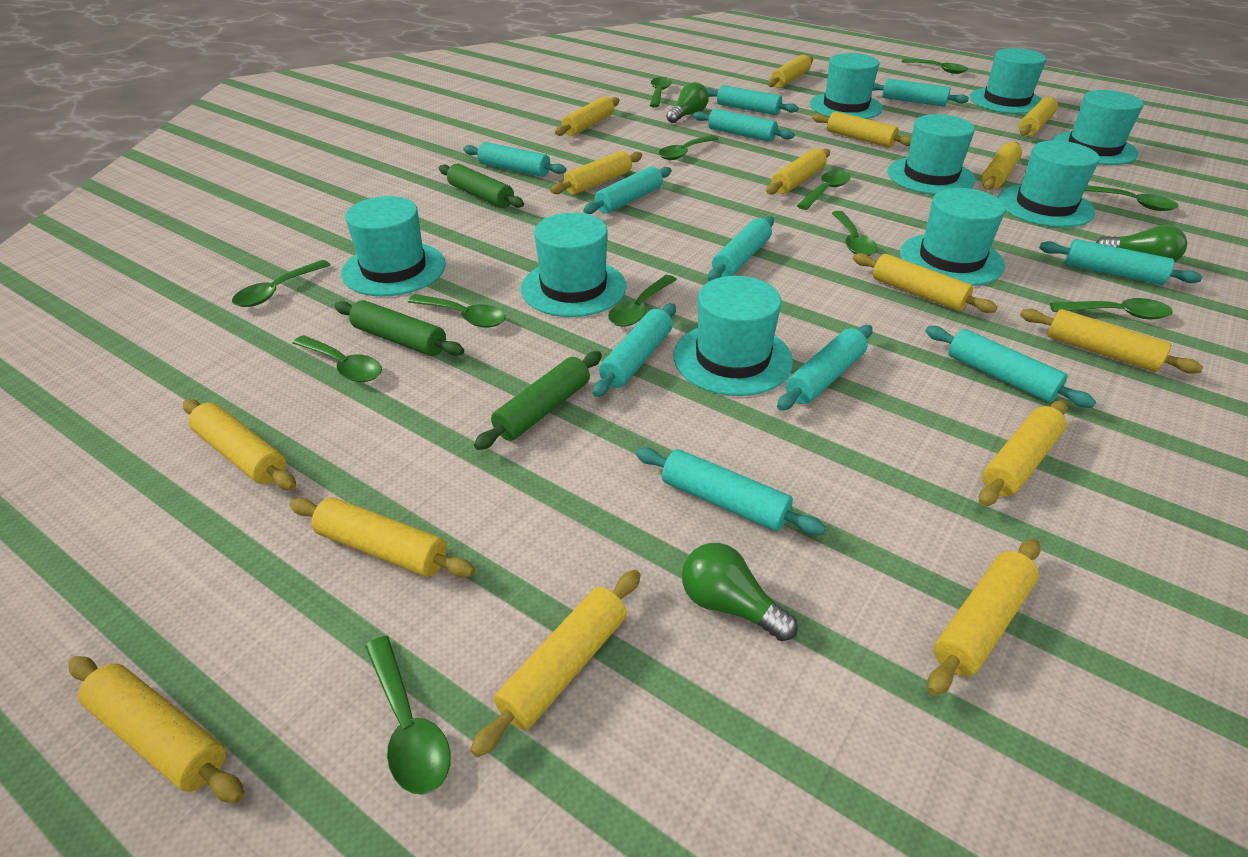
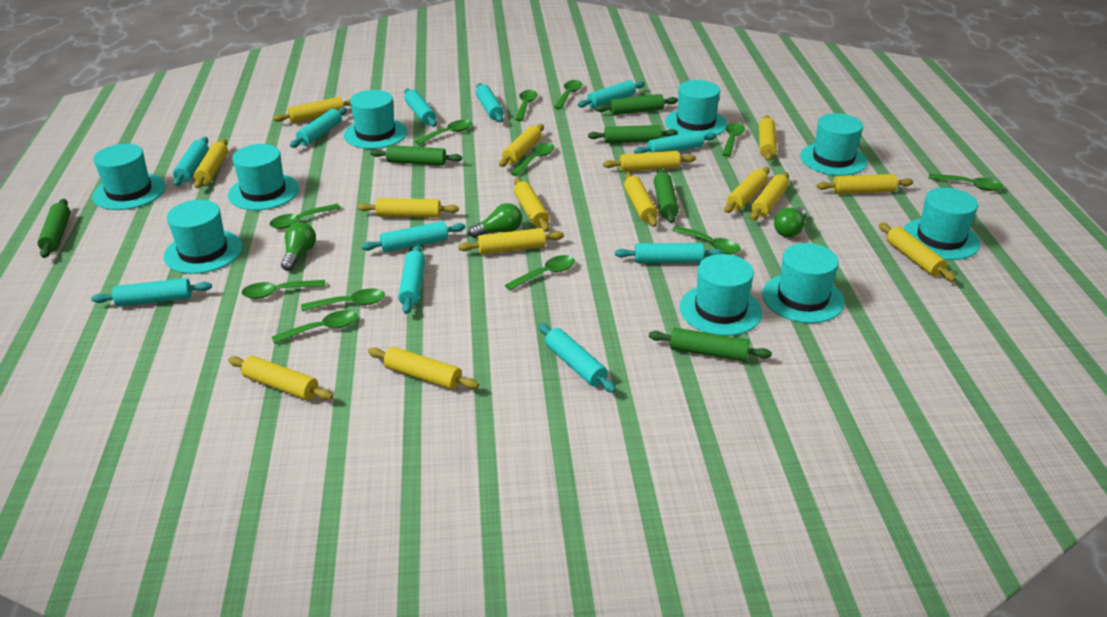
green rolling pin: 3 -> 6

